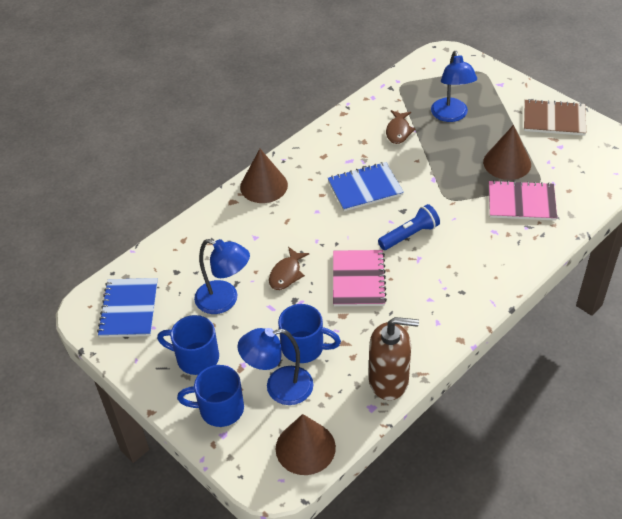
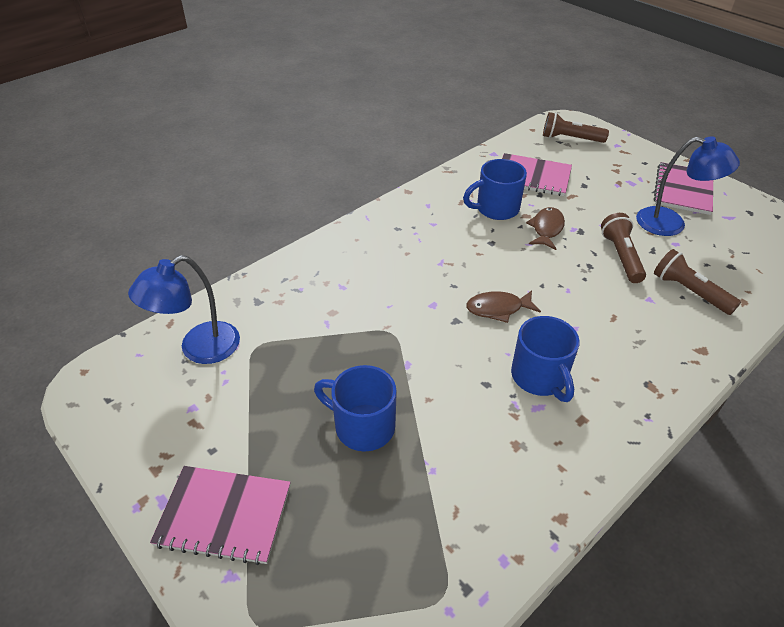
blue flashlight: 1 -> 0
blue lamp: 3 -> 2
blue notebook: 2 -> 0
brown cone: 3 -> 0
brown flashlight: 0 -> 3
brown notebook: 1 -> 0
brown soap dispenser: 1 -> 0
pink notebook: 2 -> 3

